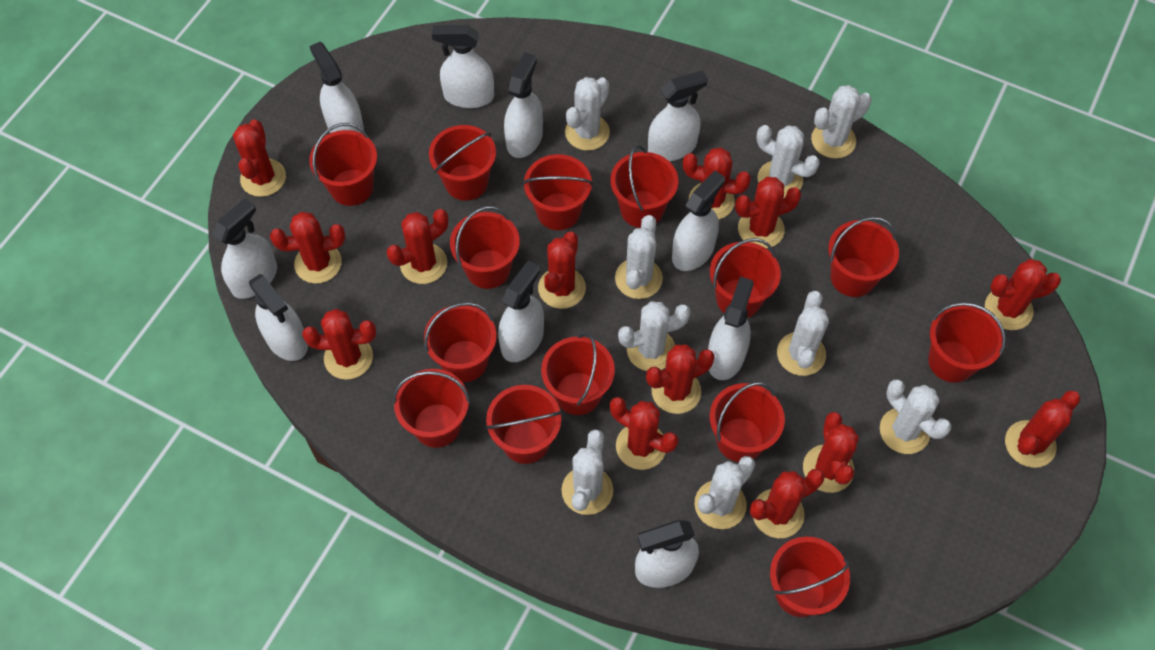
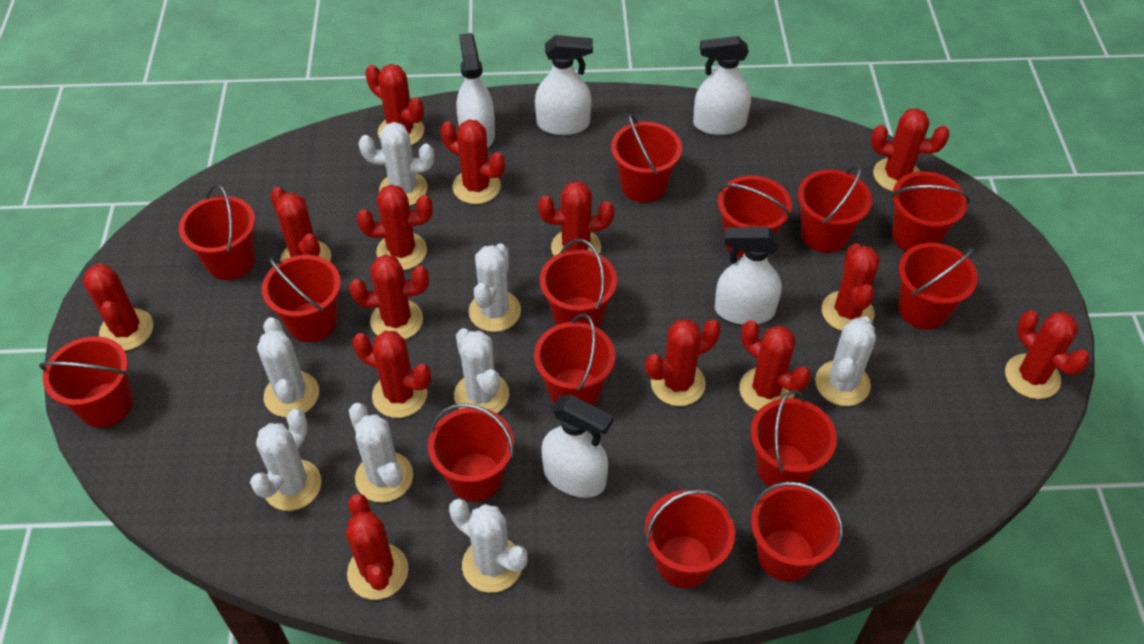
red cactus: 13 -> 14
white cactus: 9 -> 8
white spray bottle: 10 -> 5

